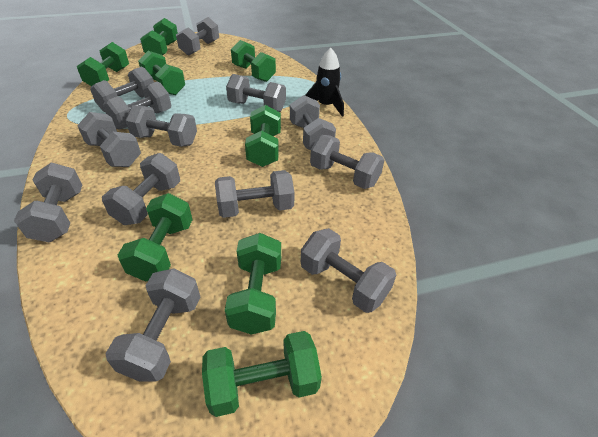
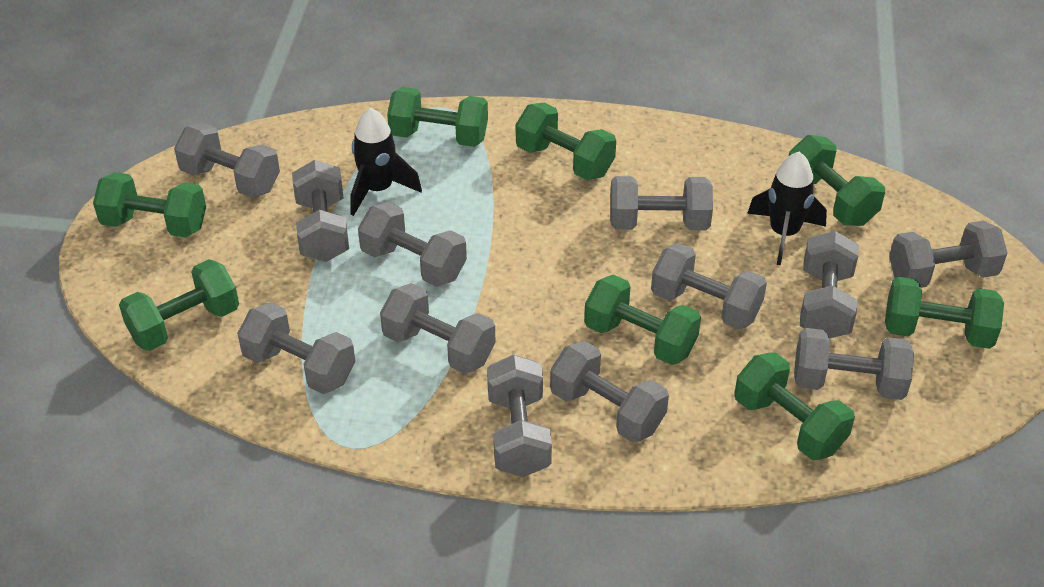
black rocket: 1 -> 2
grey dumbbell: 13 -> 12

